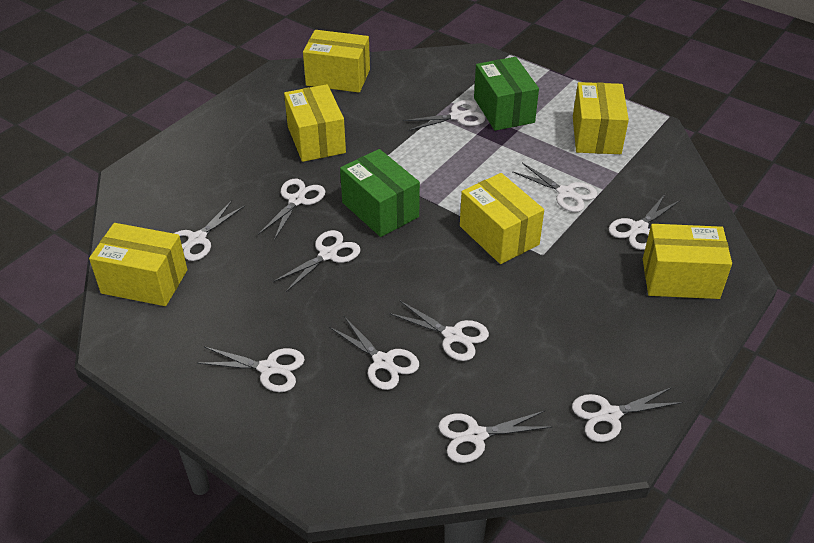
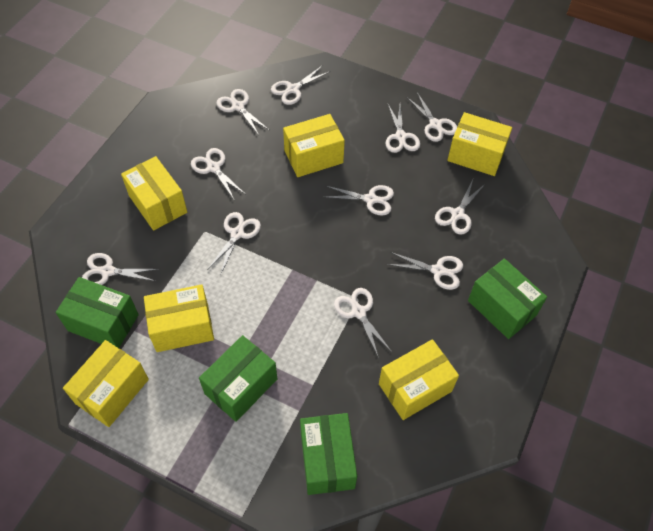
green box: 2 -> 4

